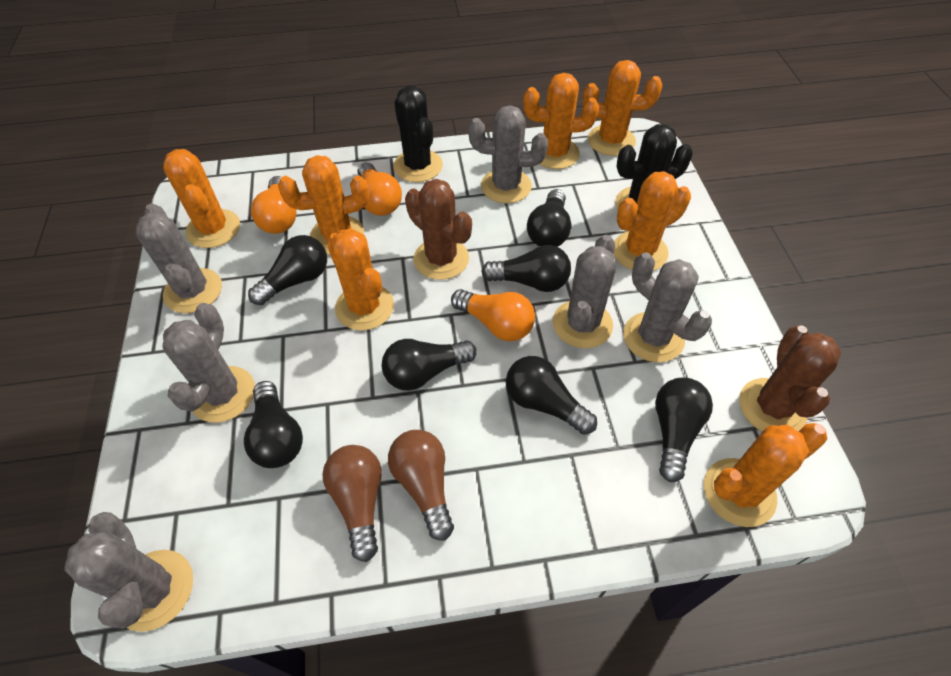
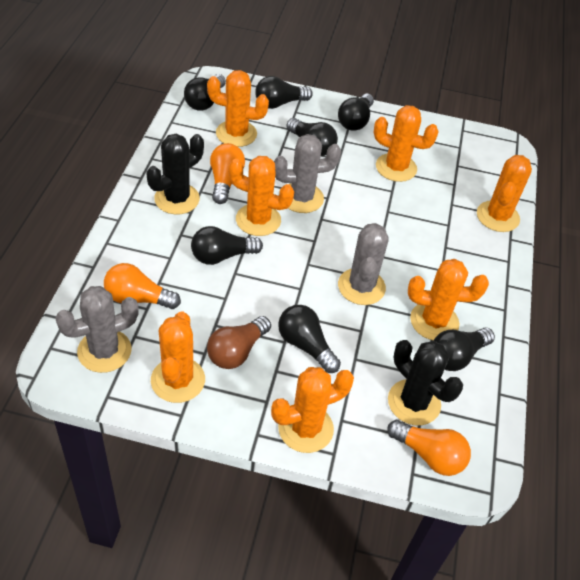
brown cactus: 2 -> 0
brown light bulb: 2 -> 1
grey cactus: 6 -> 3

